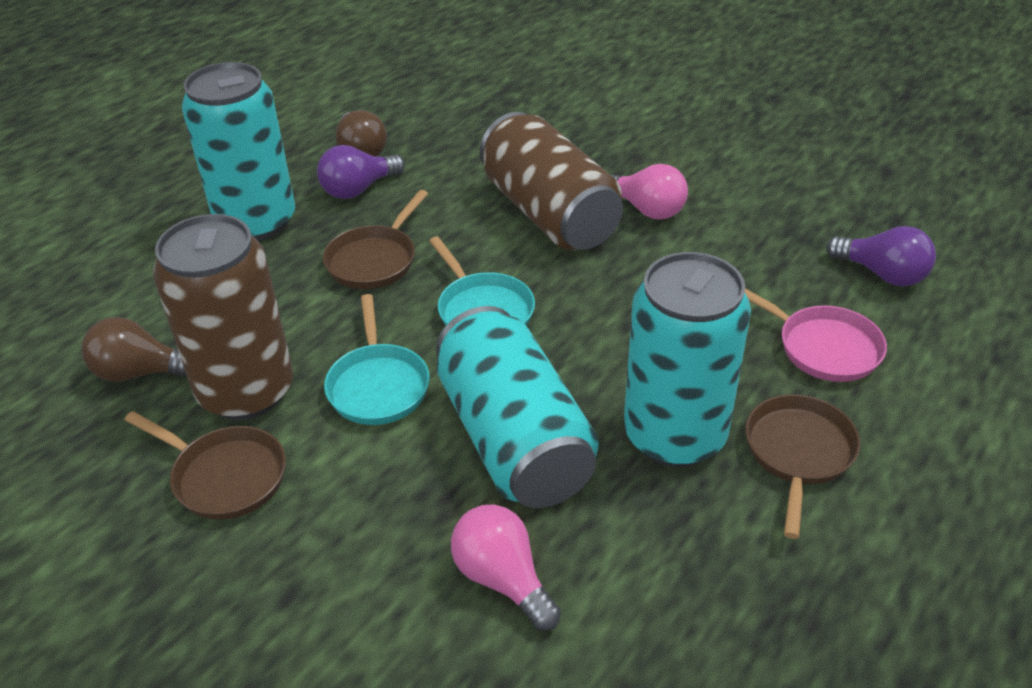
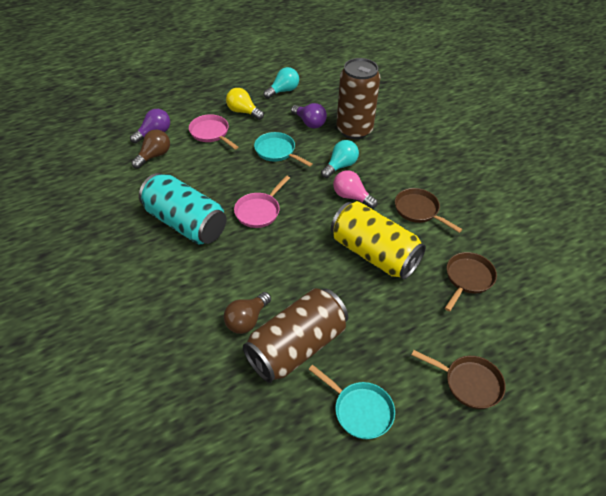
pink light bulb: 2 -> 1
pink pan: 1 -> 2
turquoise can: 3 -> 1
turquoise light bulb: 0 -> 2
yellow can: 0 -> 1
yellow light bulb: 0 -> 1

